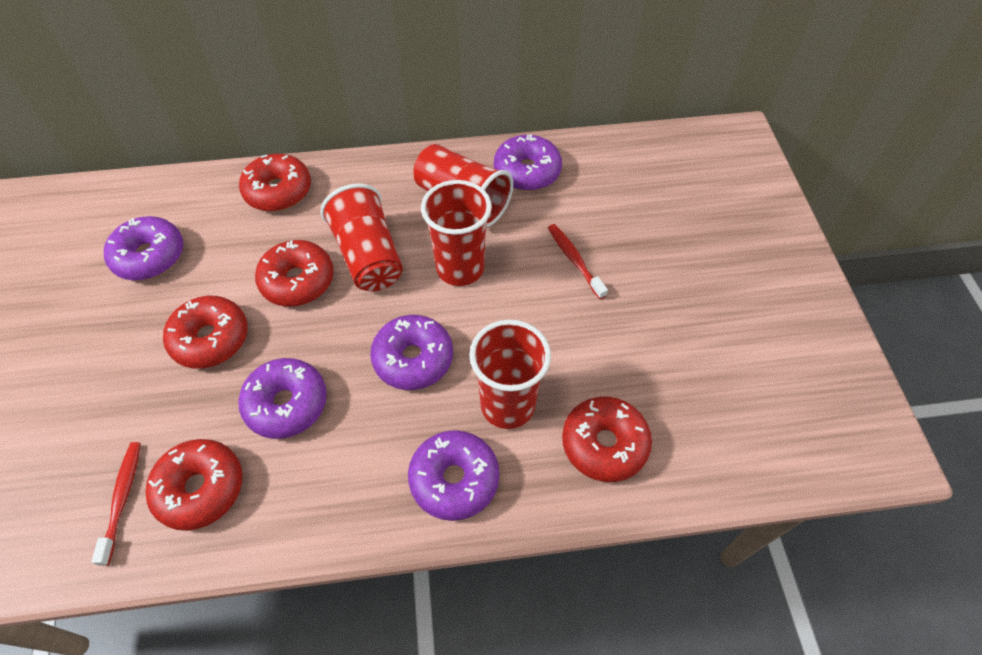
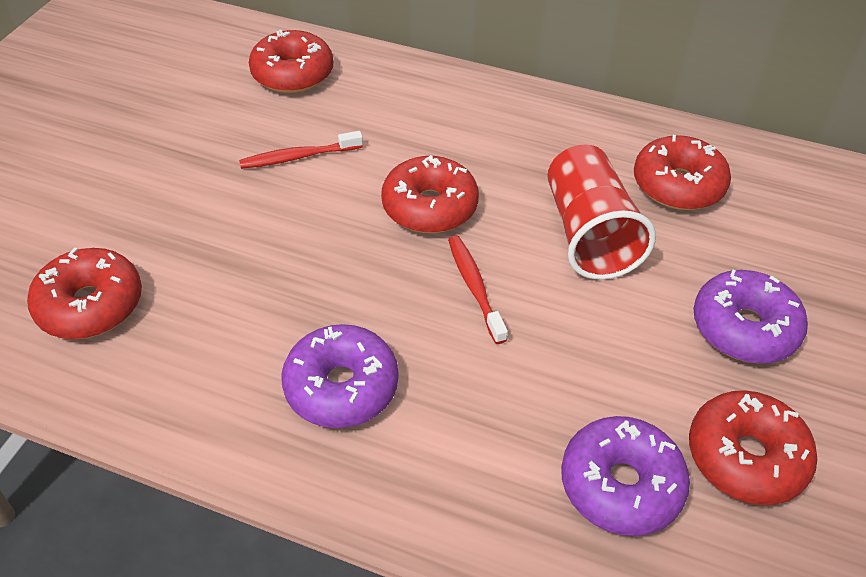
purple donut: 5 -> 3
red cup: 4 -> 1

